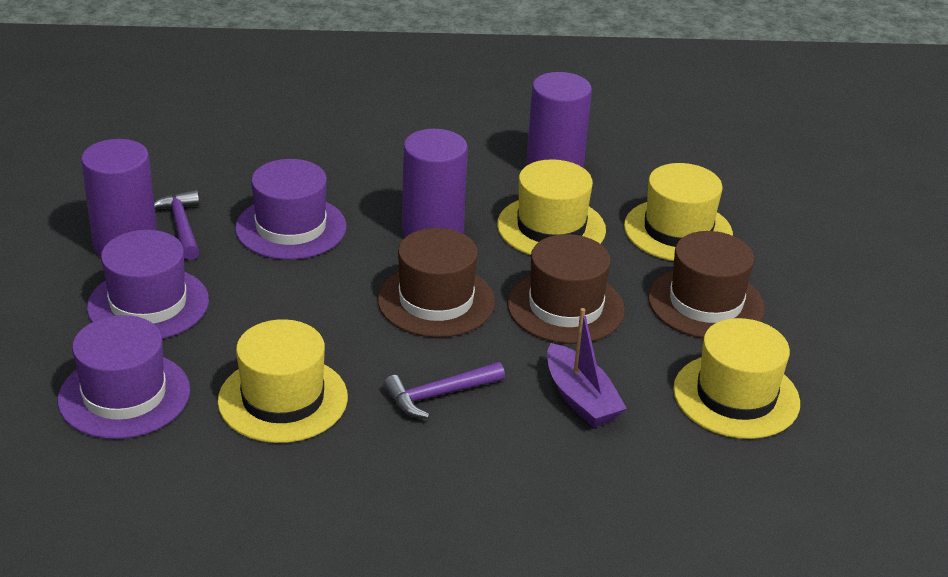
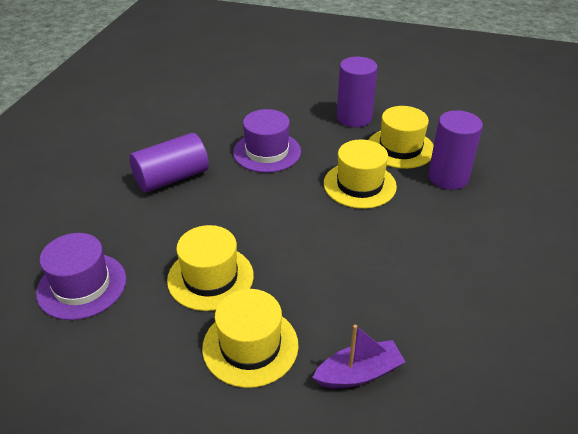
brown hat: 3 -> 0
purple hammer: 2 -> 0
purple hat: 3 -> 2

